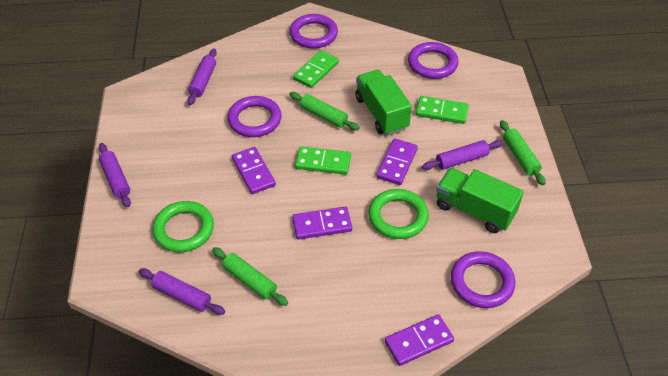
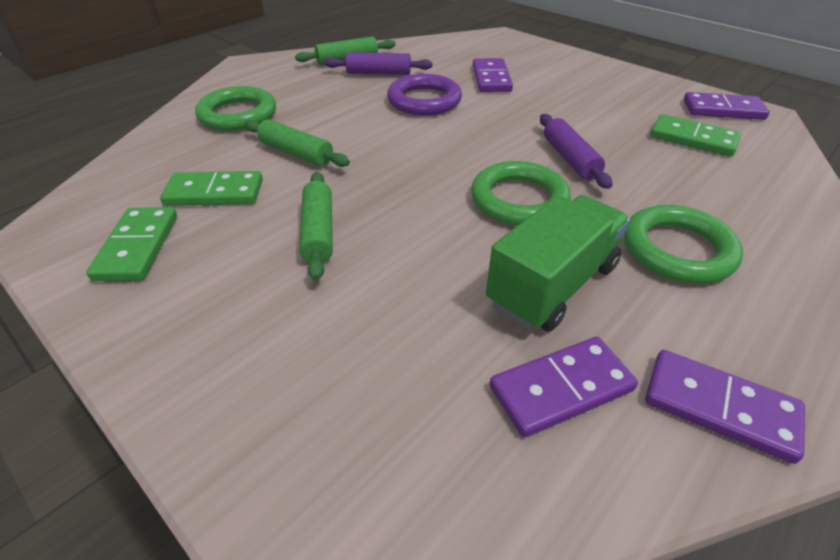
green ring: 2 -> 3
green truck: 2 -> 1
purple ring: 4 -> 1
purple rolling pin: 4 -> 2

